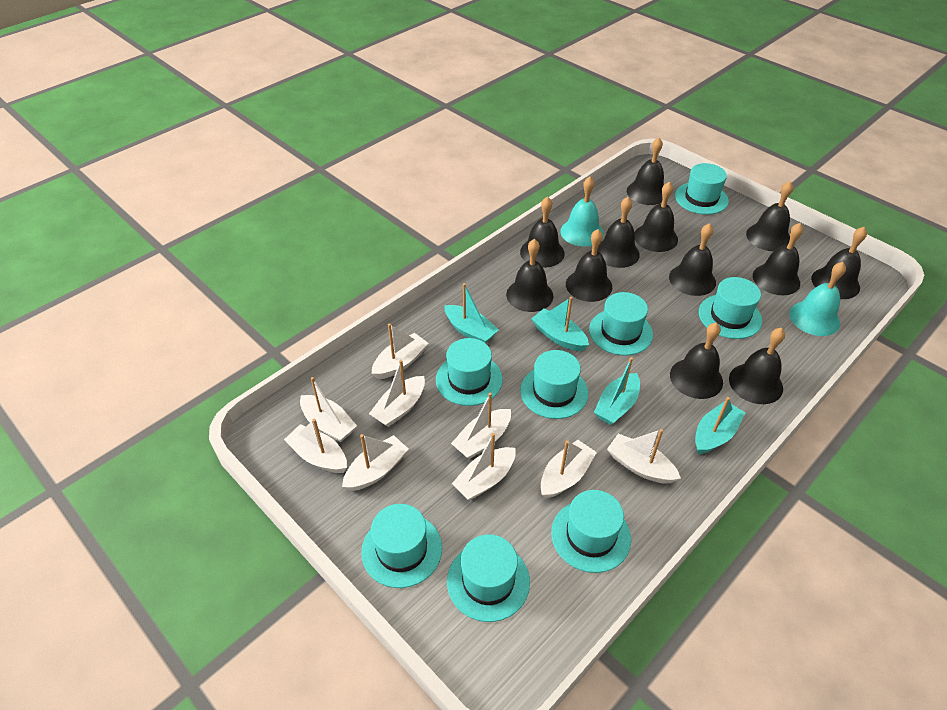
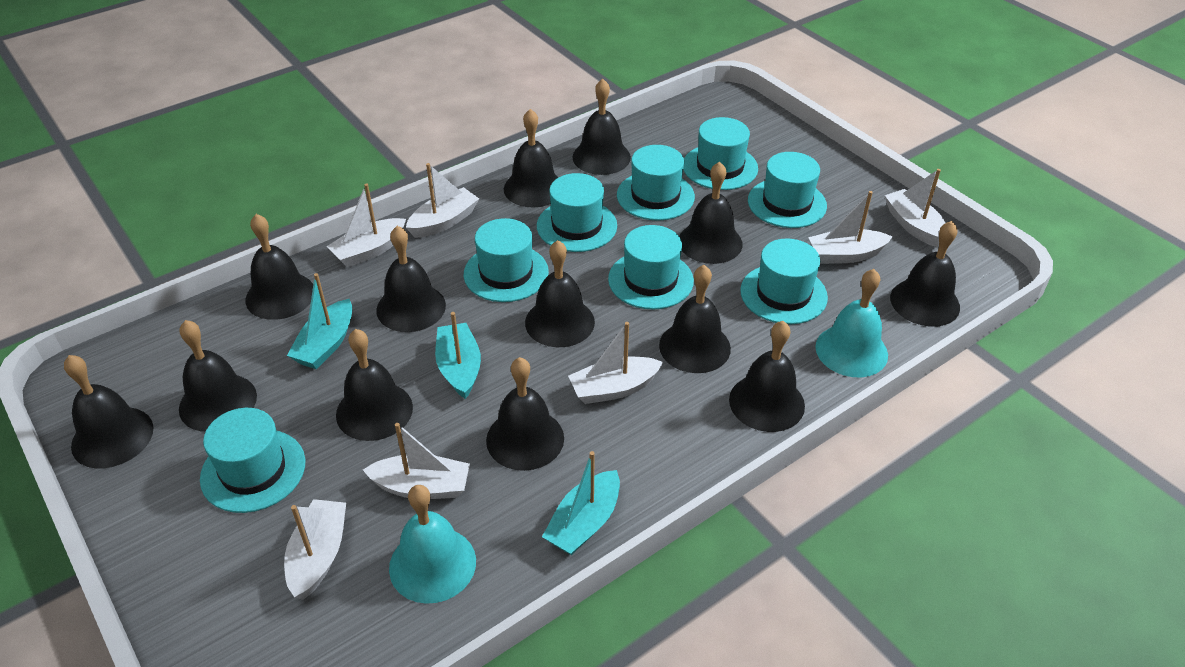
black bell: 12 -> 13
turquoise boat: 4 -> 3
white boat: 9 -> 7

